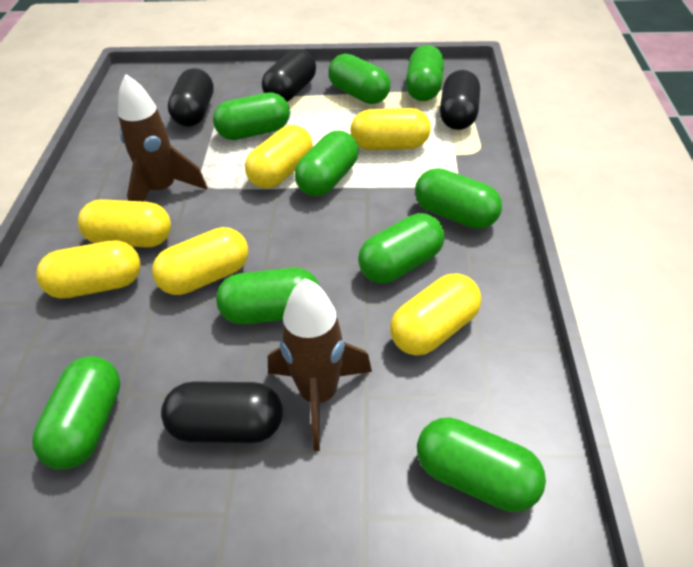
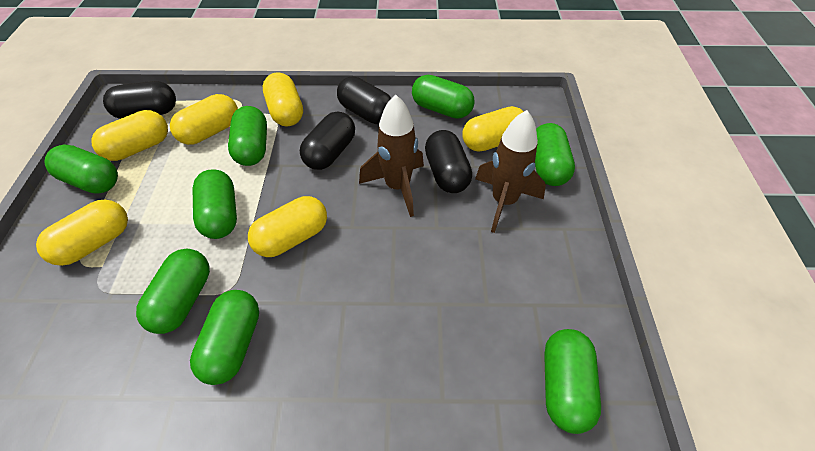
green capsule: 9 -> 8

